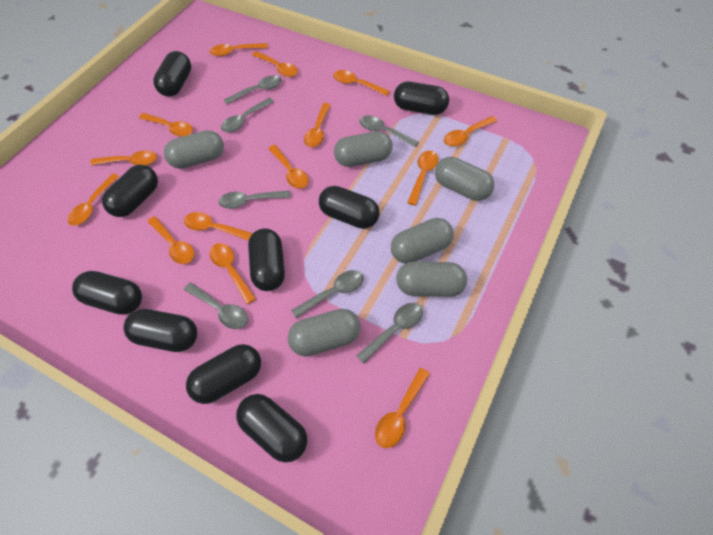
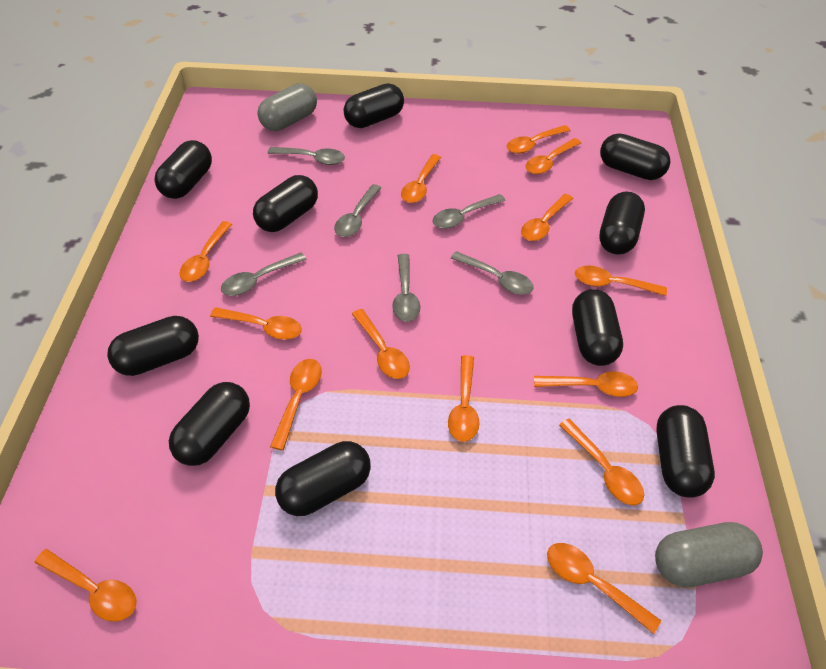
black capsule: 9 -> 10
grey capsule: 6 -> 2
grey spoon: 7 -> 6

